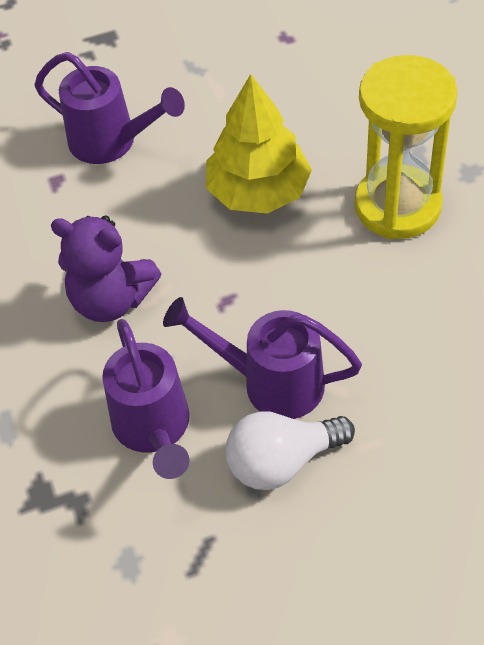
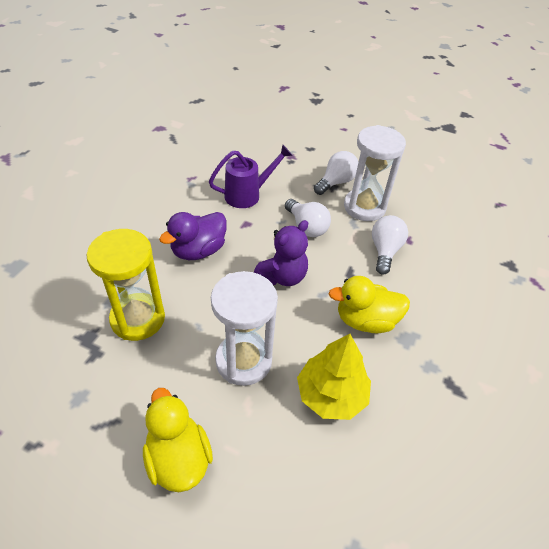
purple duck: 0 -> 1
purple watering can: 3 -> 1
white hourglass: 0 -> 2
white light bulb: 1 -> 3
yellow duck: 0 -> 2

